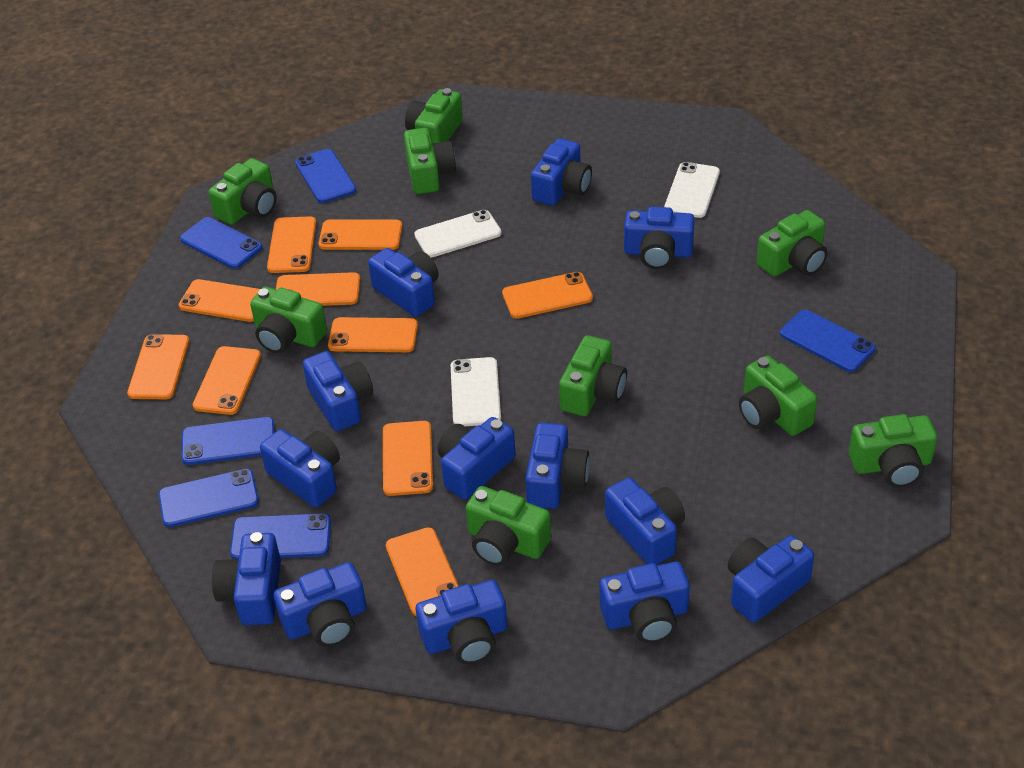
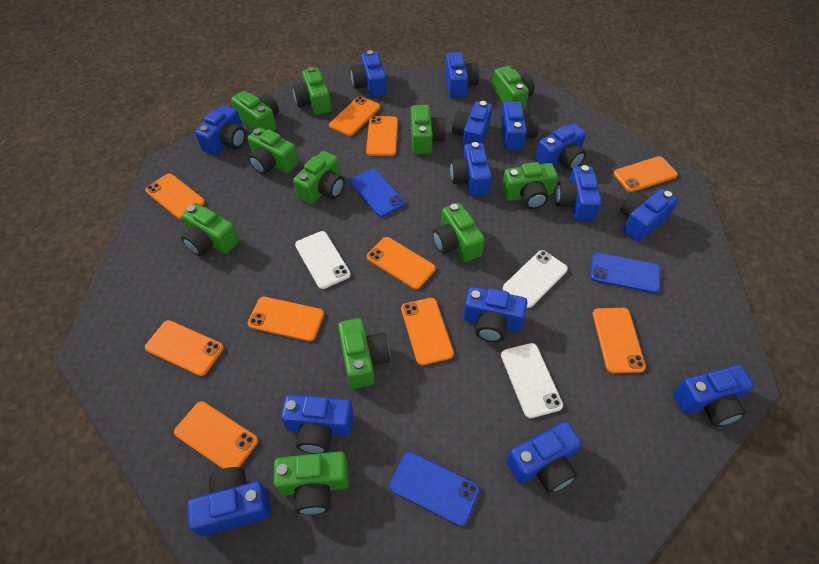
blue camera: 13 -> 14
blue phone: 6 -> 3
green camera: 9 -> 11

